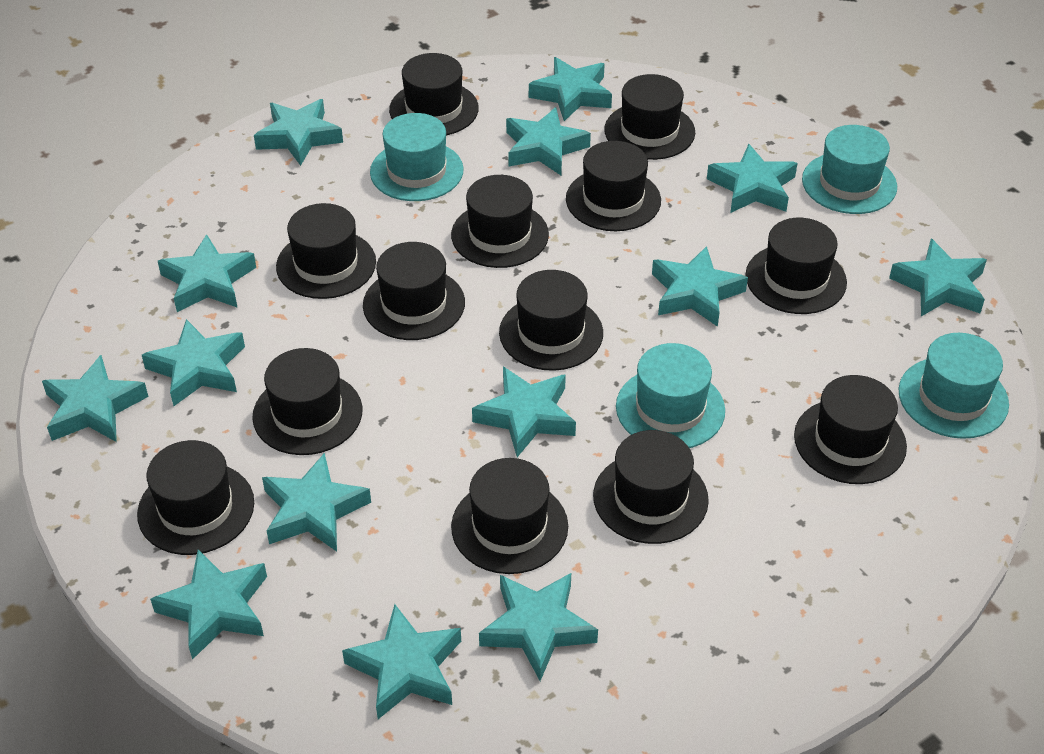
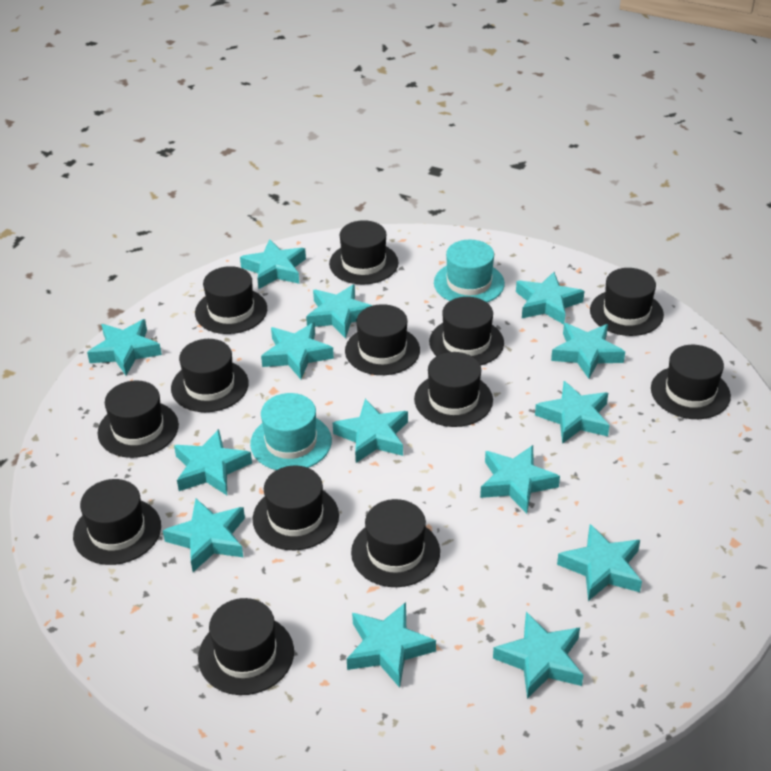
turquoise hat: 4 -> 2

